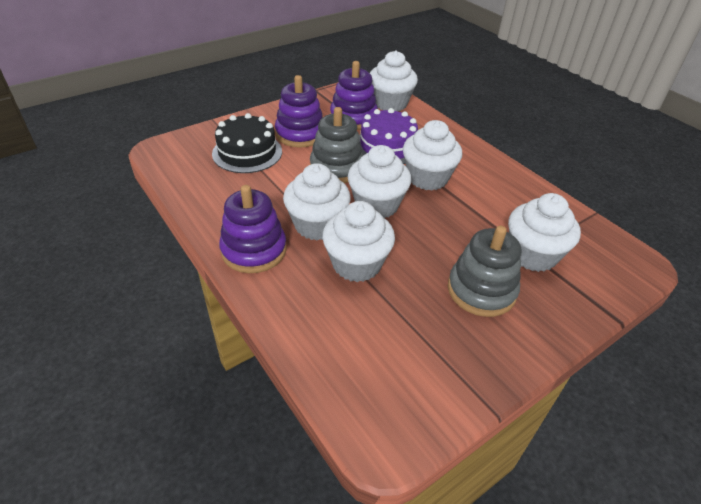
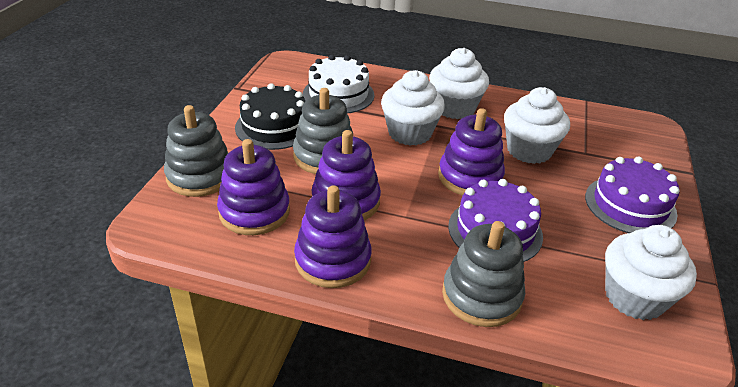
grey stacking toy: 2 -> 3
purple cake: 1 -> 2
purple stacking toy: 3 -> 4
white cake: 0 -> 1
white cupcake: 6 -> 4

